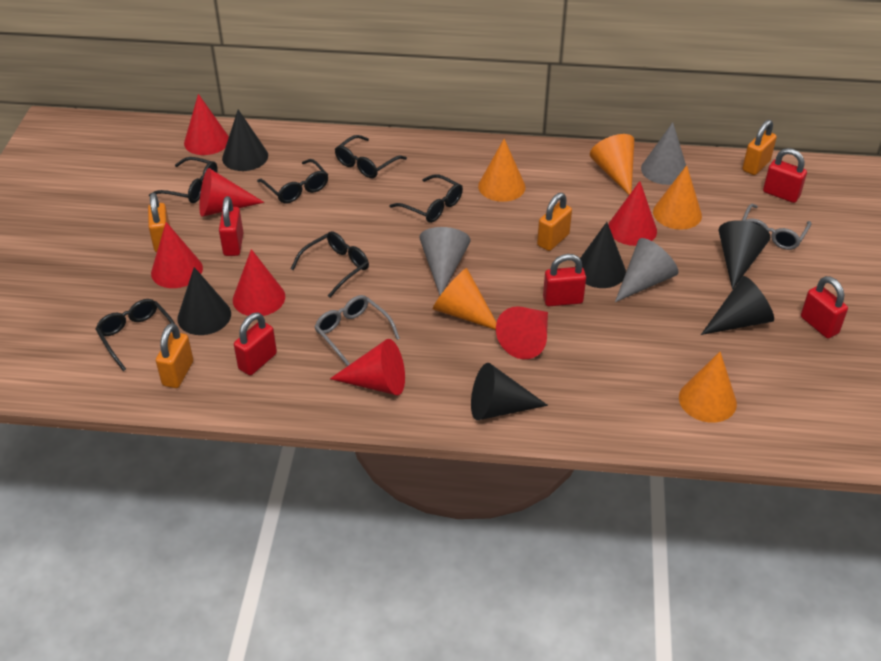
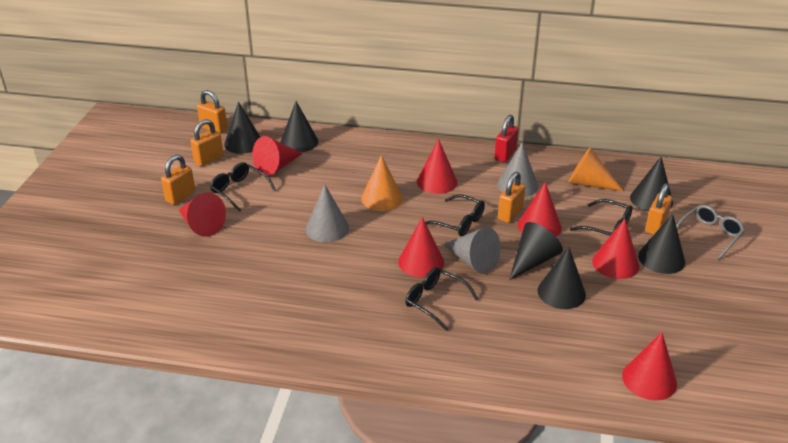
black glasses: 6 -> 4
grey glasses: 2 -> 1
orange cone: 5 -> 2
orange padlock: 4 -> 5
red padlock: 5 -> 1

